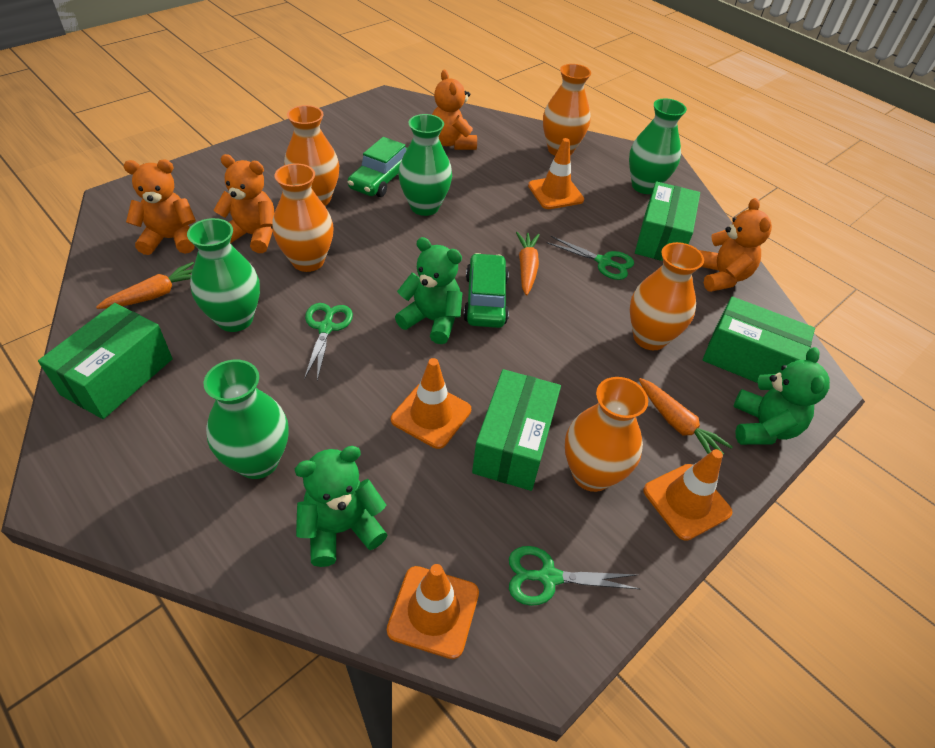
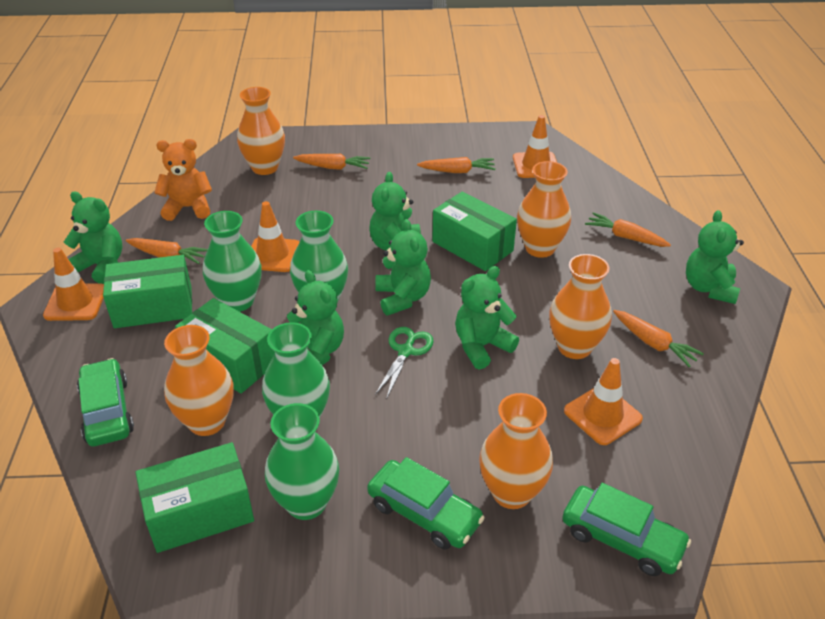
green car: 2 -> 3
green scissors: 3 -> 1
green teddy bear: 3 -> 6
orange carrot: 3 -> 5
orange teddy bear: 4 -> 1

